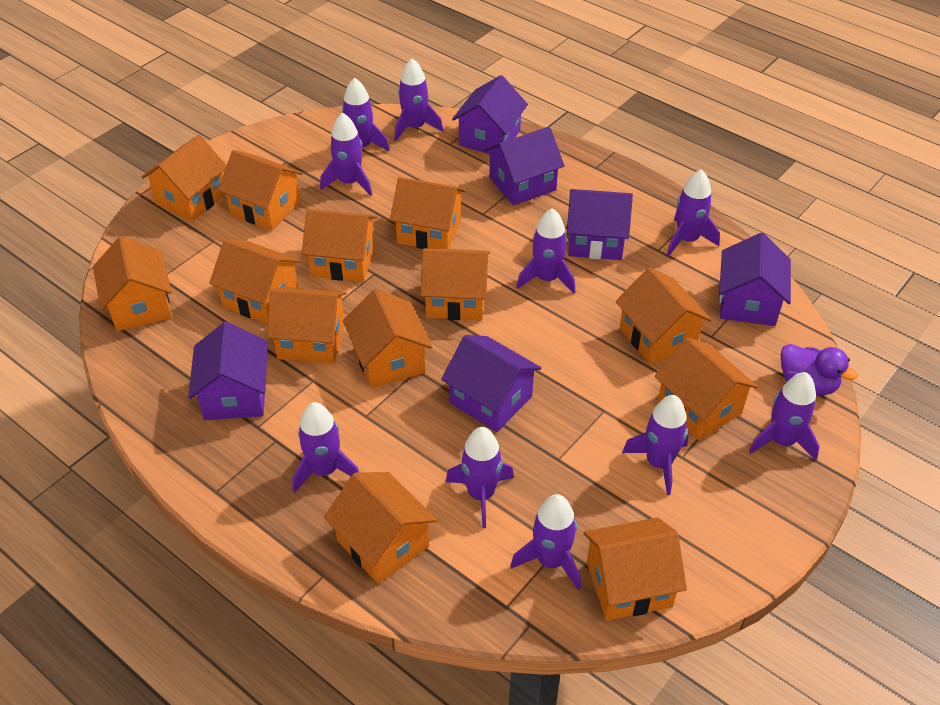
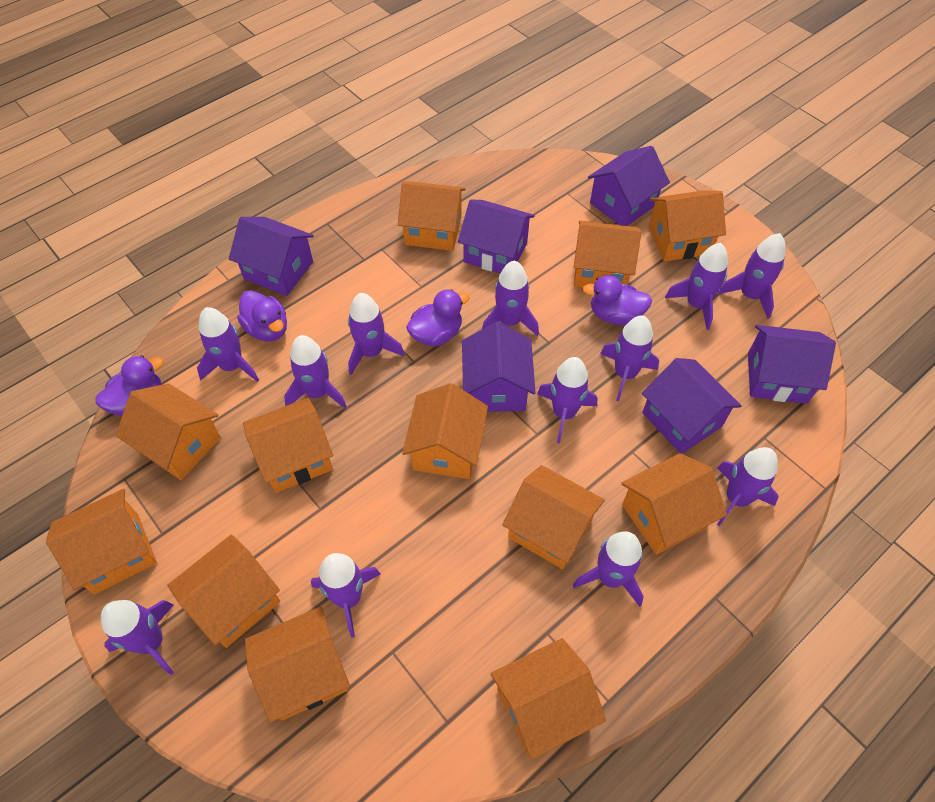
orange house: 13 -> 12
purple duck: 1 -> 4
purple rocket: 10 -> 12

